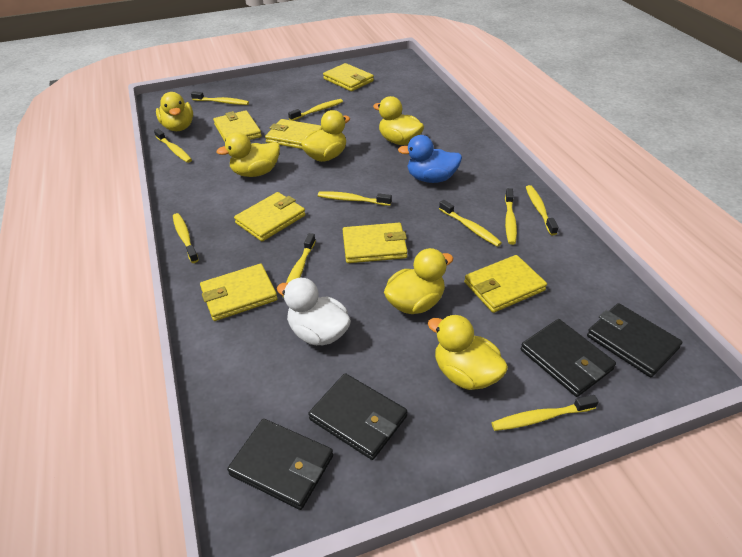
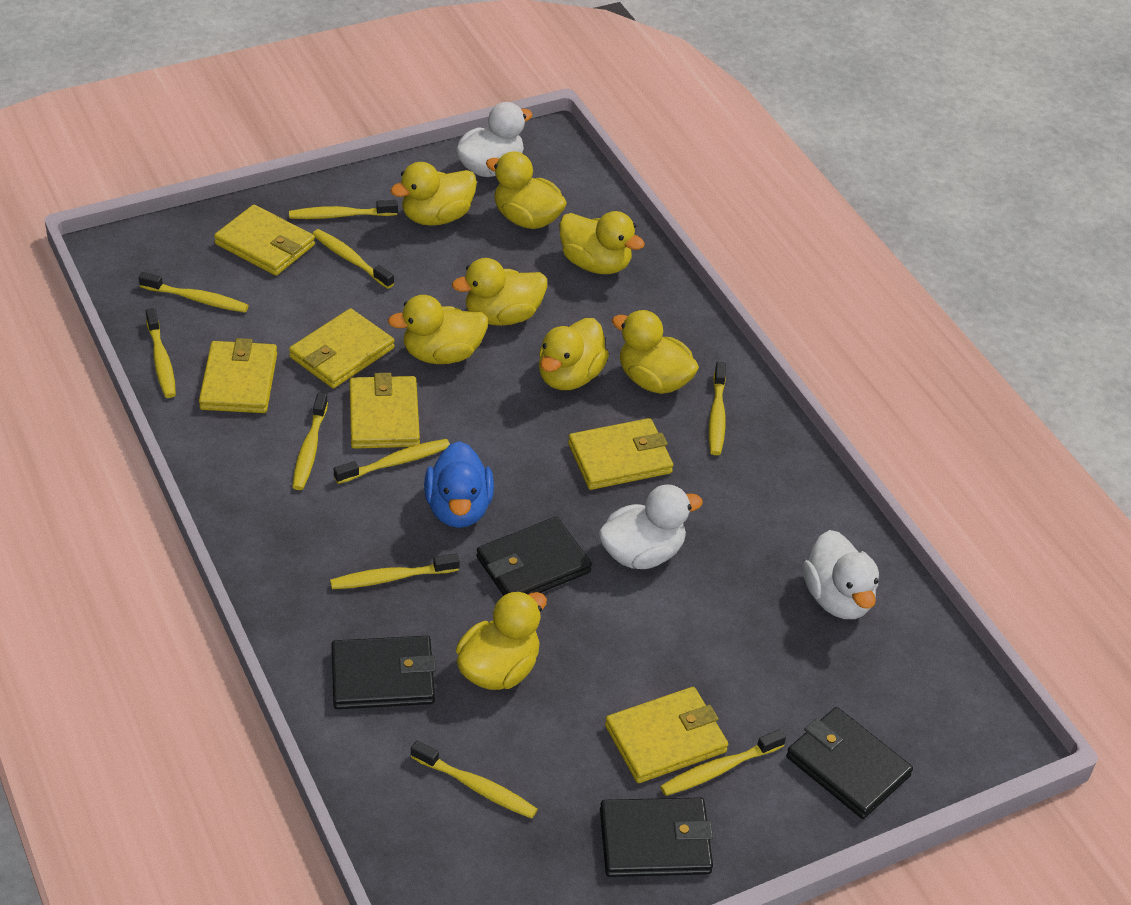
white duck: 1 -> 3
yellow duck: 6 -> 8
yellow wallet: 7 -> 6

